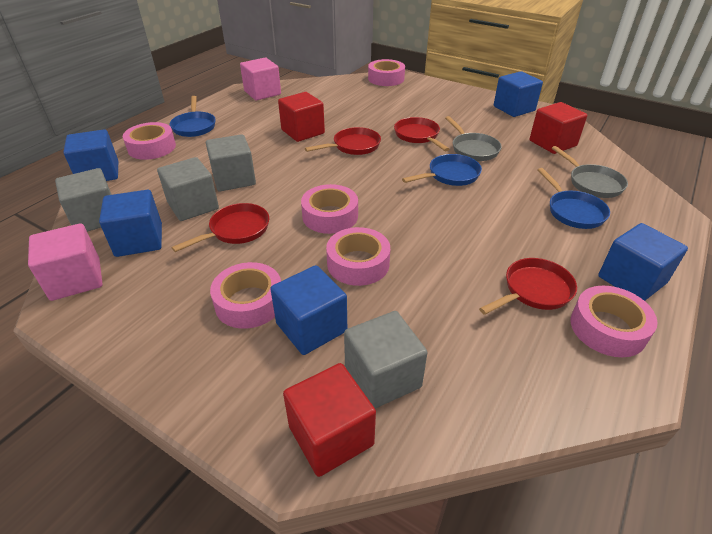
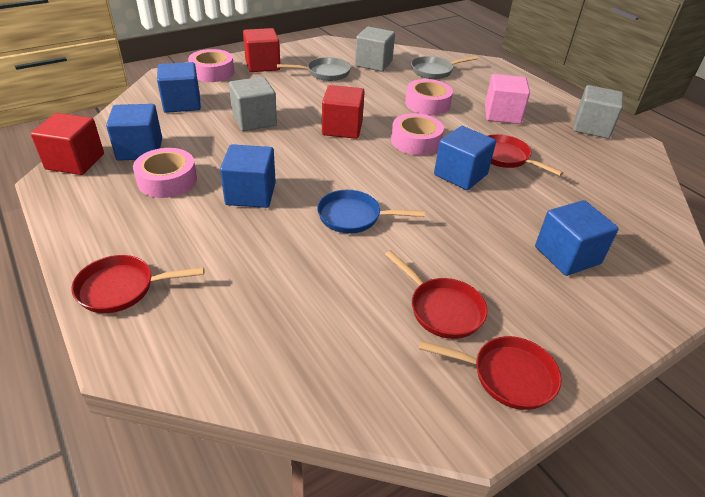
blue pan: 3 -> 1
grey cube: 4 -> 3
pink cube: 2 -> 1
pink tape: 6 -> 4

